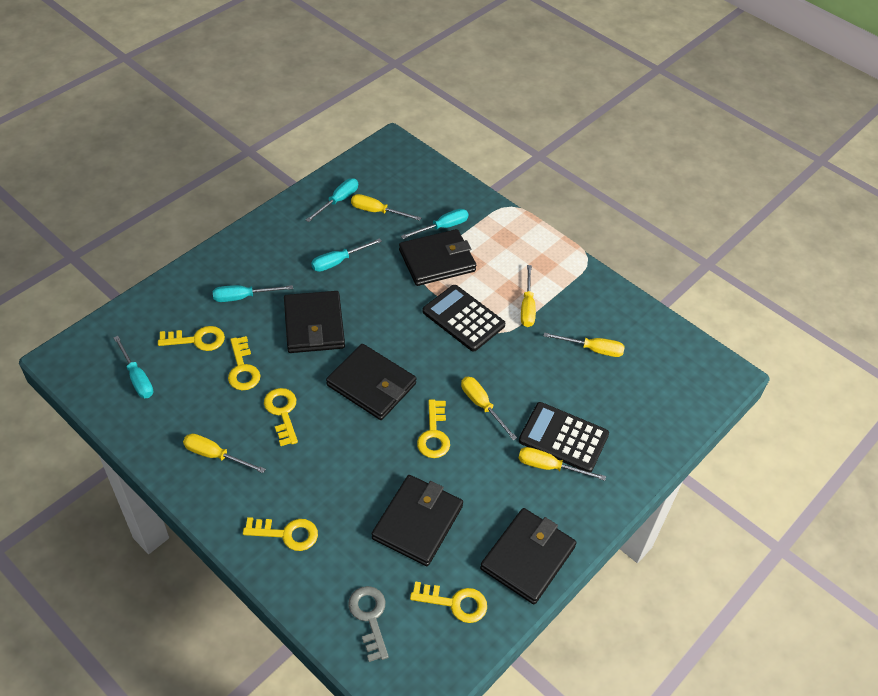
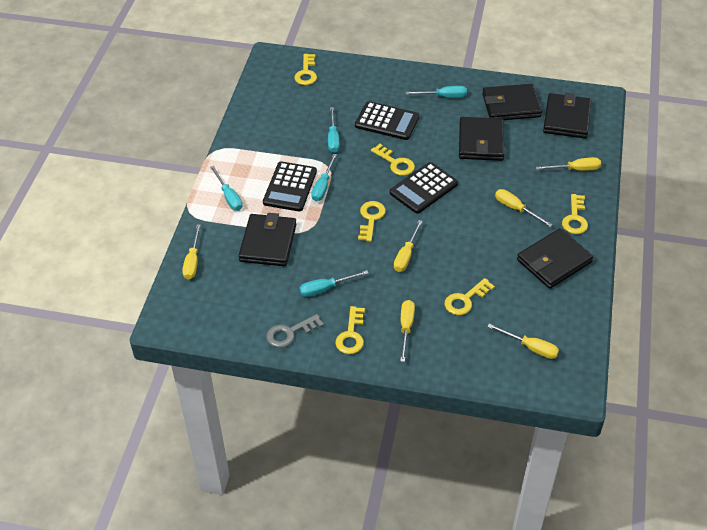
black calculator: 2 -> 3

